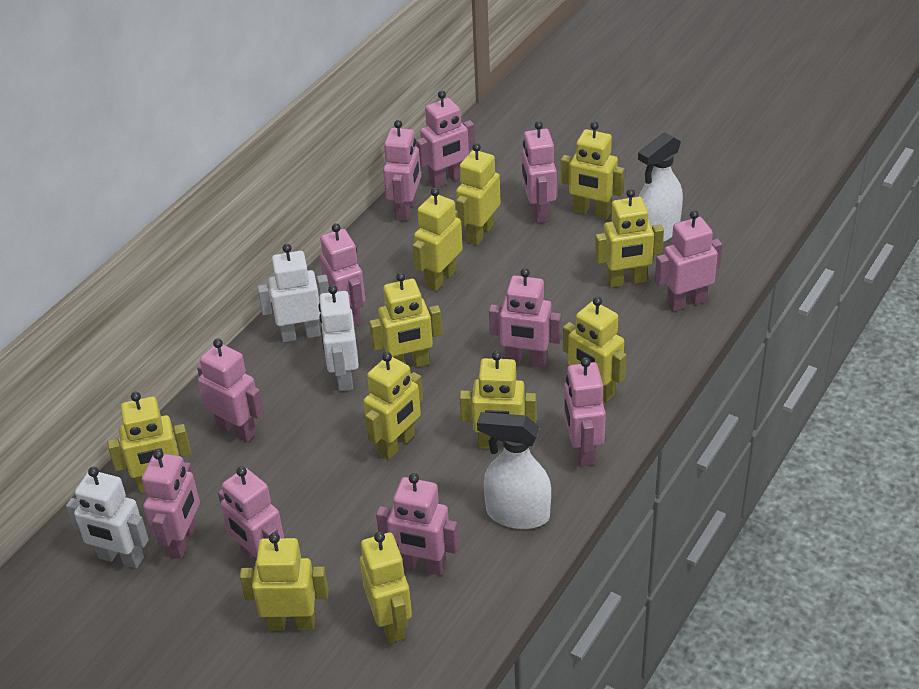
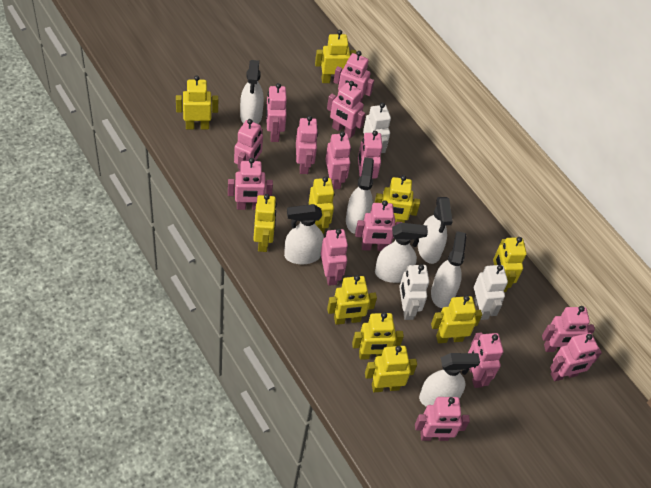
pink robot: 11 -> 14
white spray bottle: 2 -> 7
yellow robot: 11 -> 10

